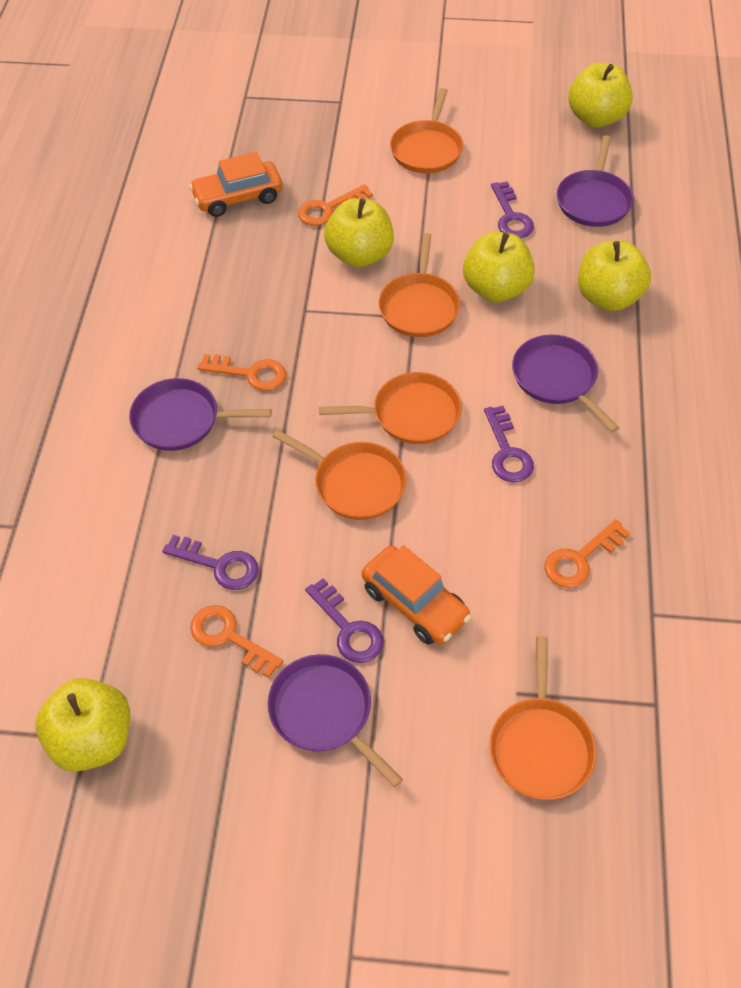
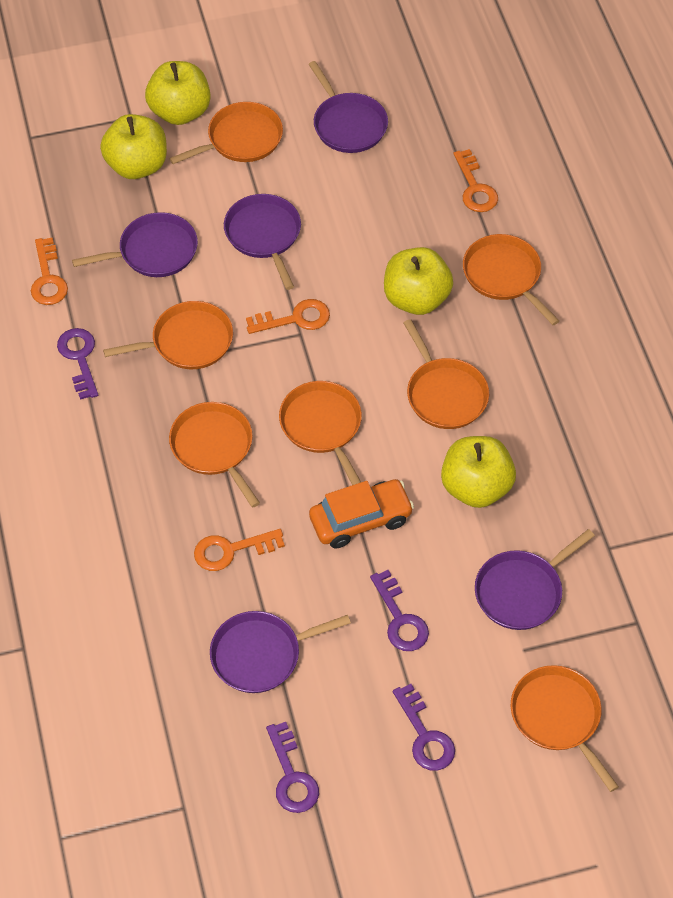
orange car: 2 -> 1
orange pan: 5 -> 7
purple pan: 4 -> 5
yellow apple: 5 -> 4

